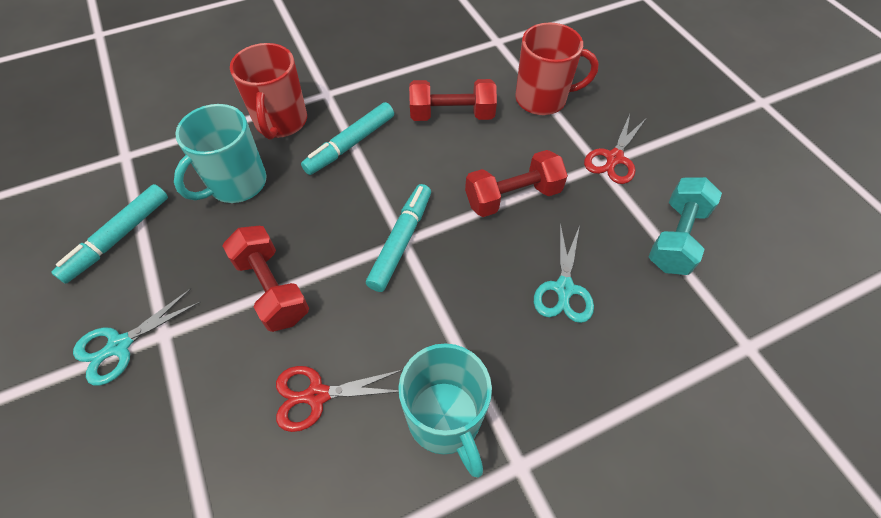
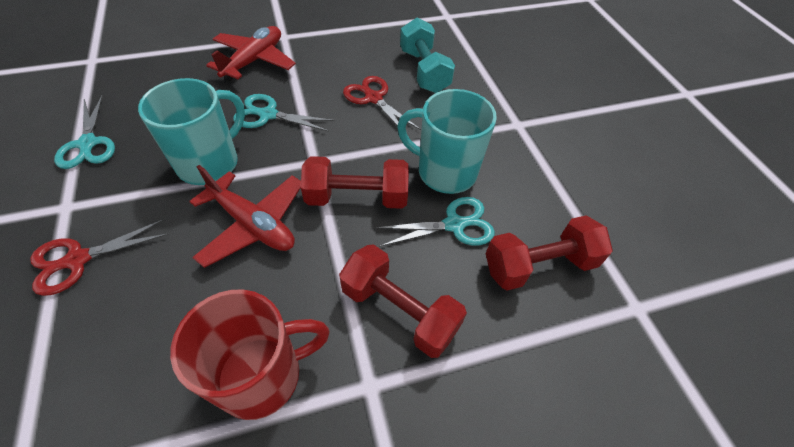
red mug: 2 -> 1
red plane: 0 -> 2
turquoise marker: 3 -> 0
turquoise scissors: 2 -> 3

